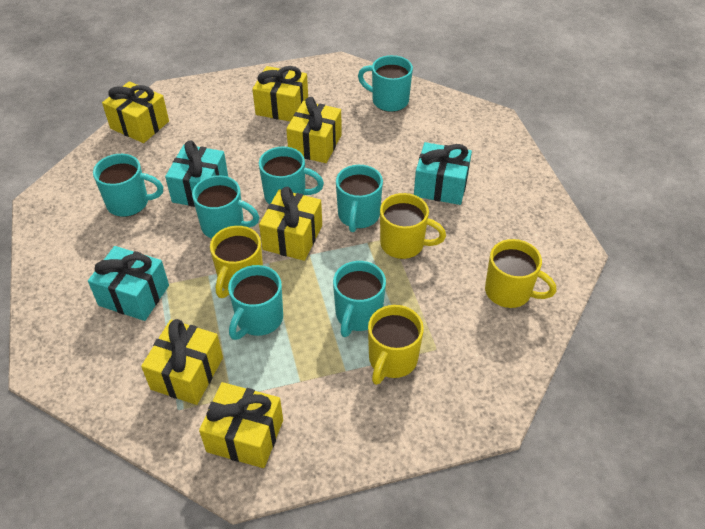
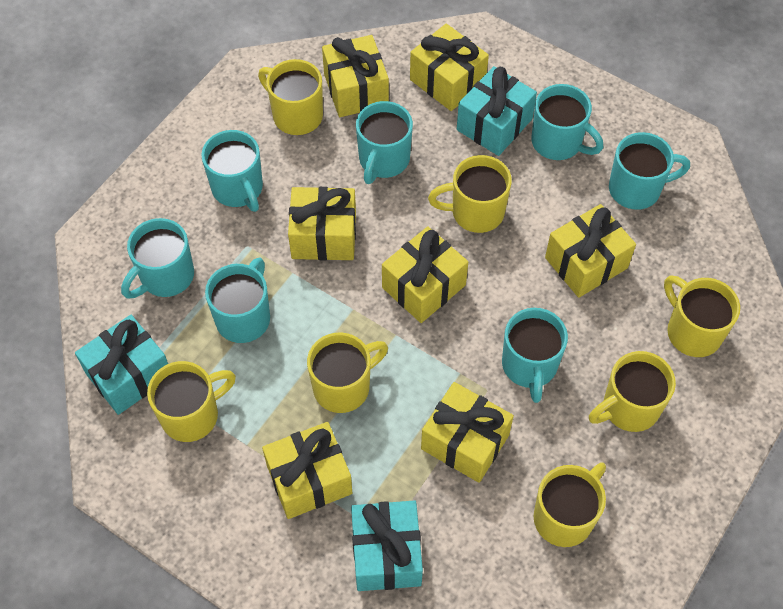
yellow gift: 6 -> 7
yellow mug: 4 -> 7

